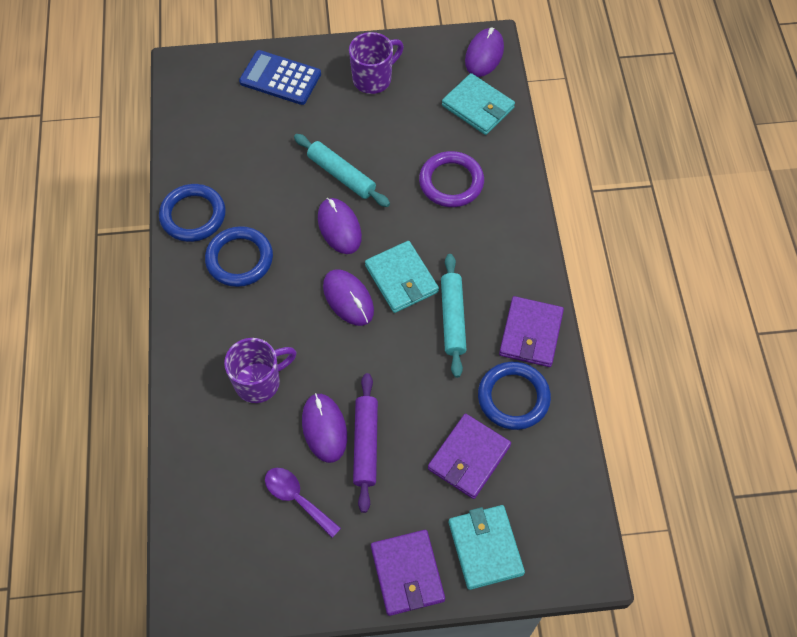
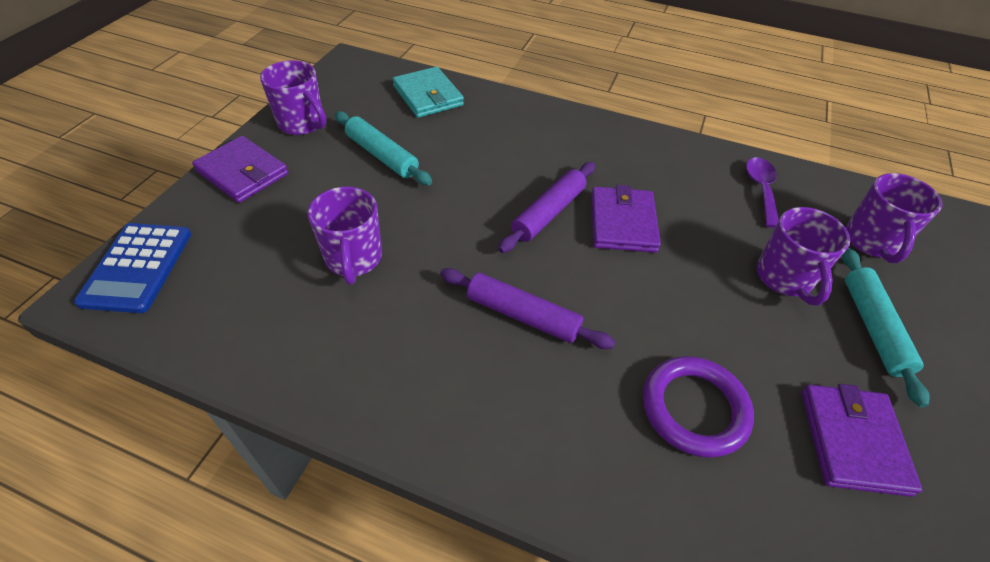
blue ring: 3 -> 0
purple mouse: 4 -> 0
purple mug: 2 -> 4
purple rolling pin: 1 -> 2
turquoise wallet: 3 -> 1

